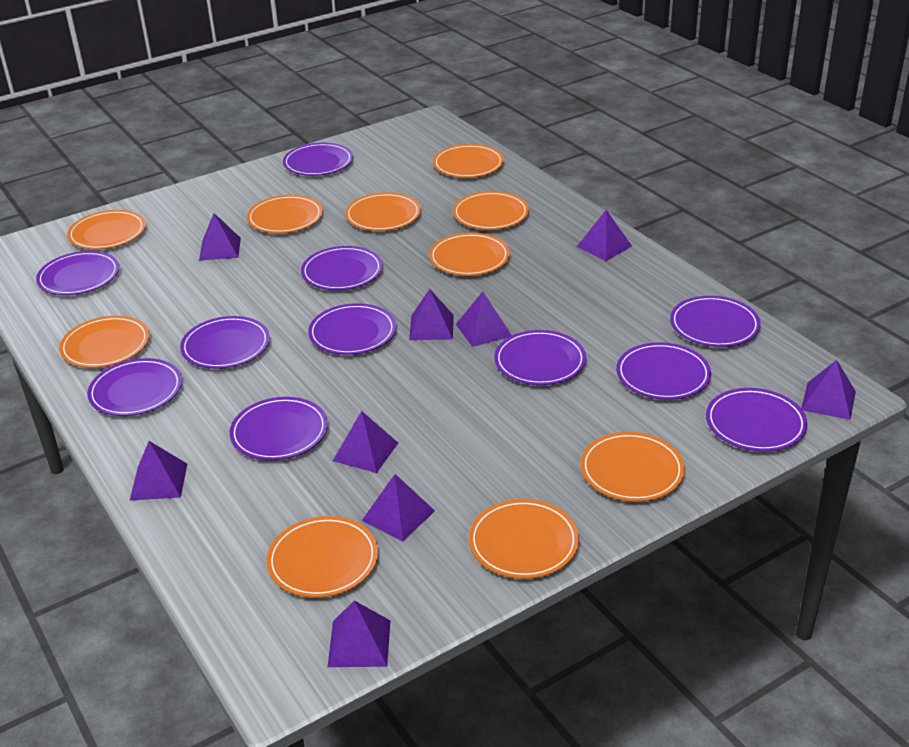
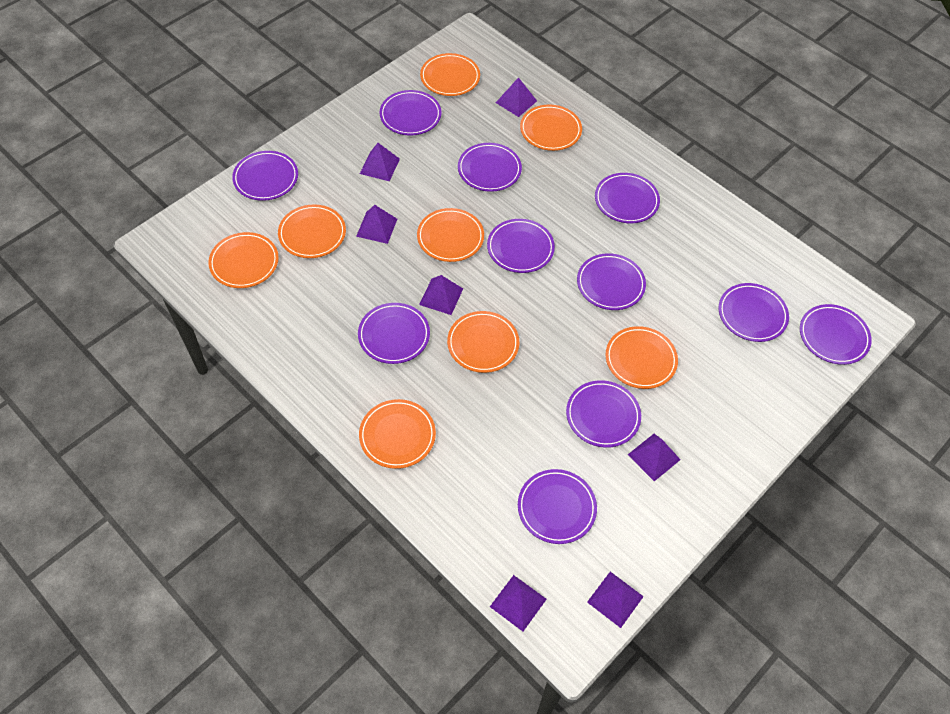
orange plate: 10 -> 8
purple pyramid: 9 -> 7

